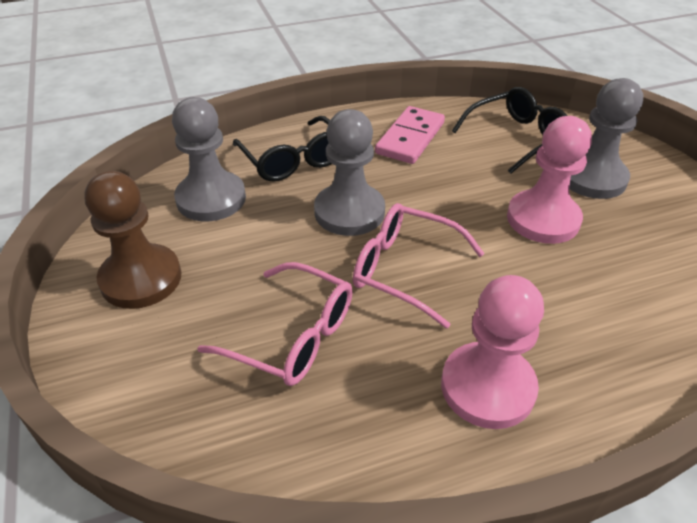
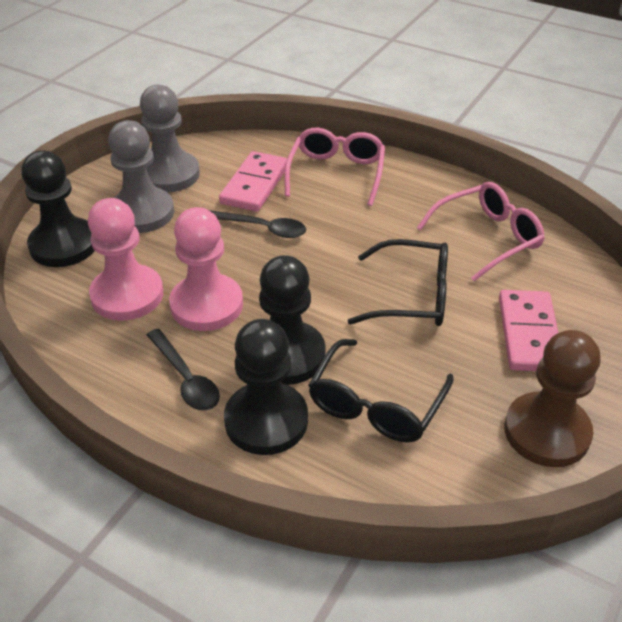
black pawn: 0 -> 3
black spoon: 0 -> 2
grey pawn: 3 -> 2
pink domino: 1 -> 2

